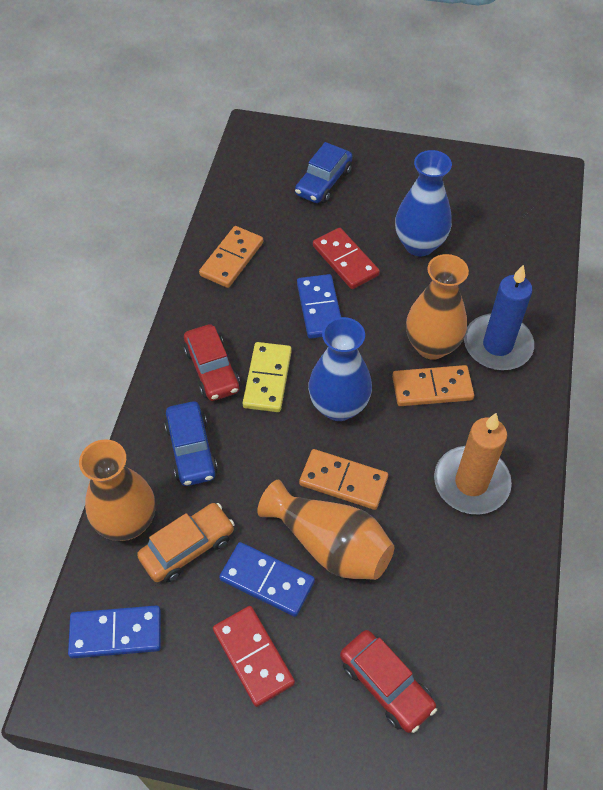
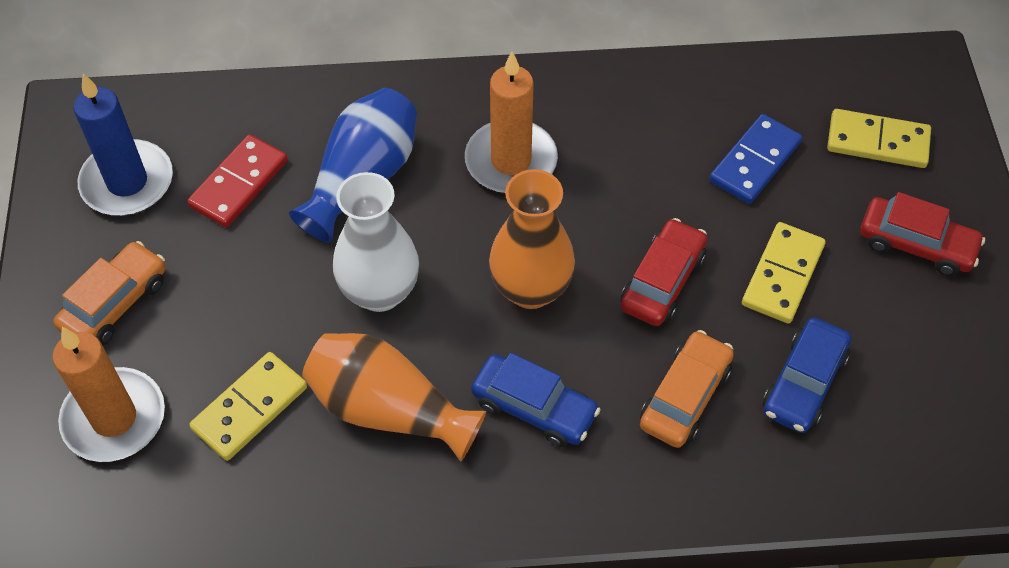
blue domino: 3 -> 1
blue vase: 2 -> 1
orange candle: 1 -> 2
orange car: 1 -> 2
orange domino: 3 -> 0
orange vase: 3 -> 2
red domino: 2 -> 1
white vase: 0 -> 1
yellow domino: 1 -> 3

